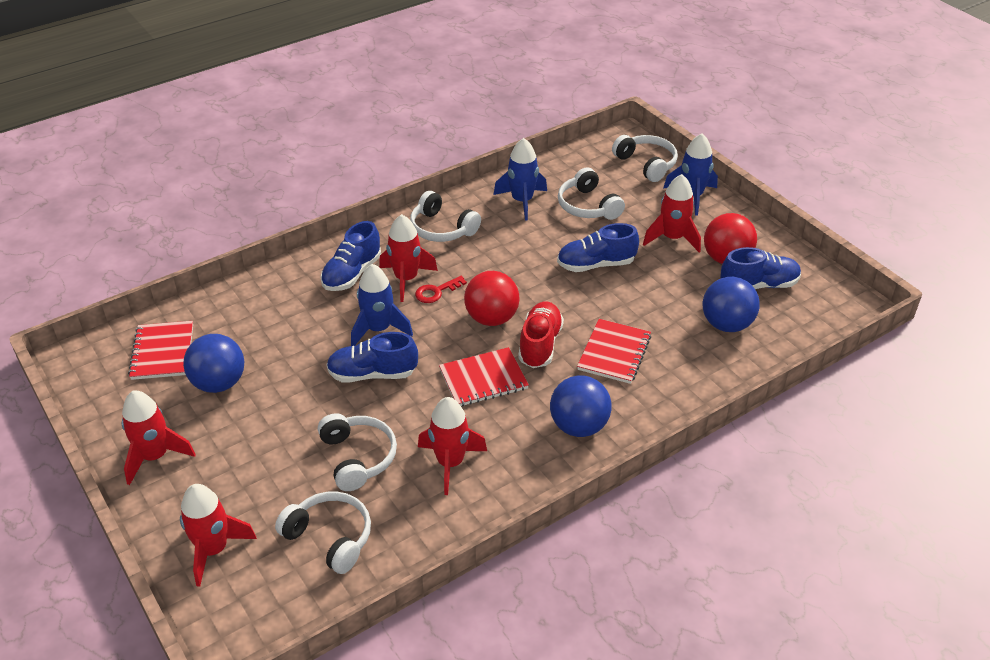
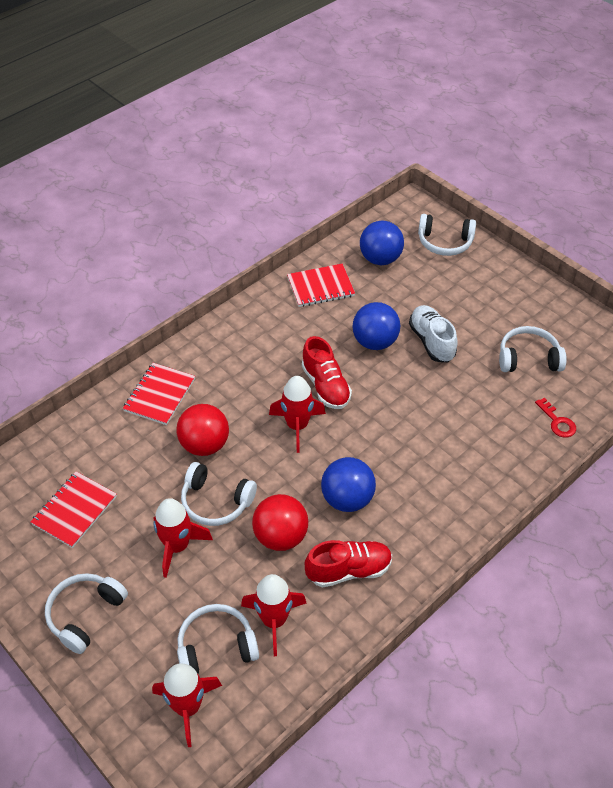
blue rocket: 3 -> 0
blue shoe: 4 -> 0
red rocket: 5 -> 4
red shoe: 1 -> 2
white shoe: 0 -> 1

